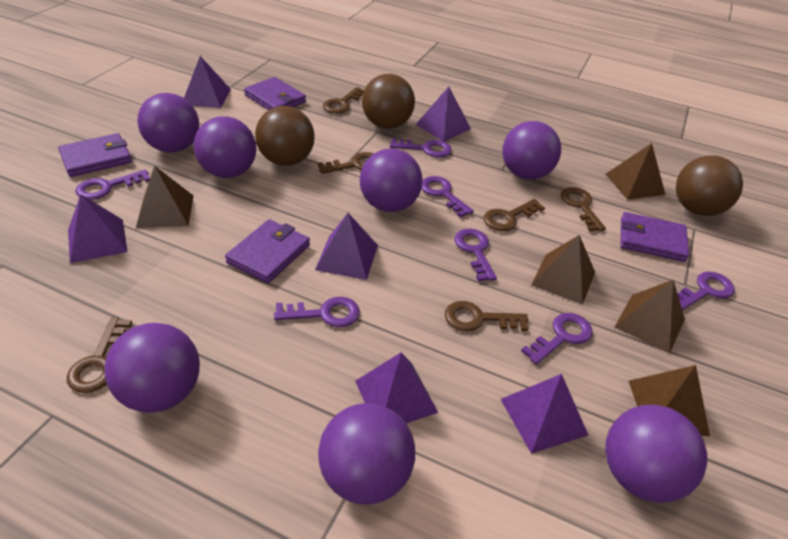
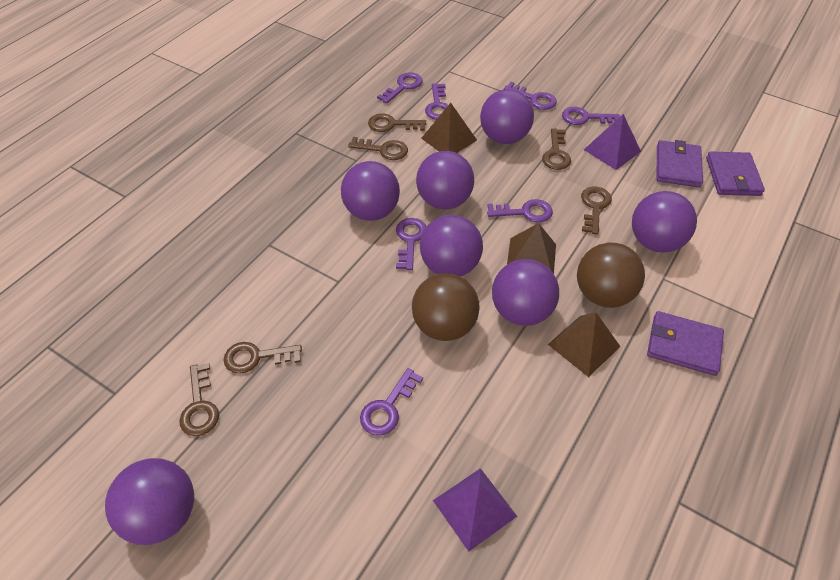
brown ball: 3 -> 2
brown pyramid: 5 -> 3
purple pyramid: 6 -> 2
purple wallet: 4 -> 3

